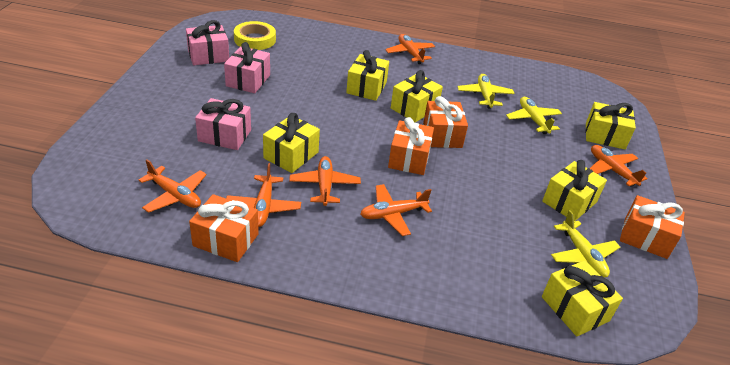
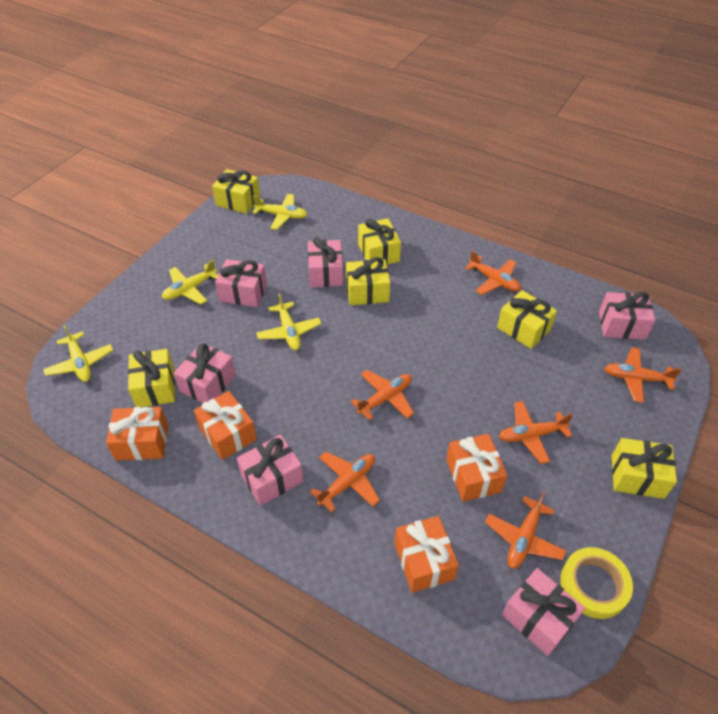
pink gift: 3 -> 6
yellow plane: 3 -> 4

